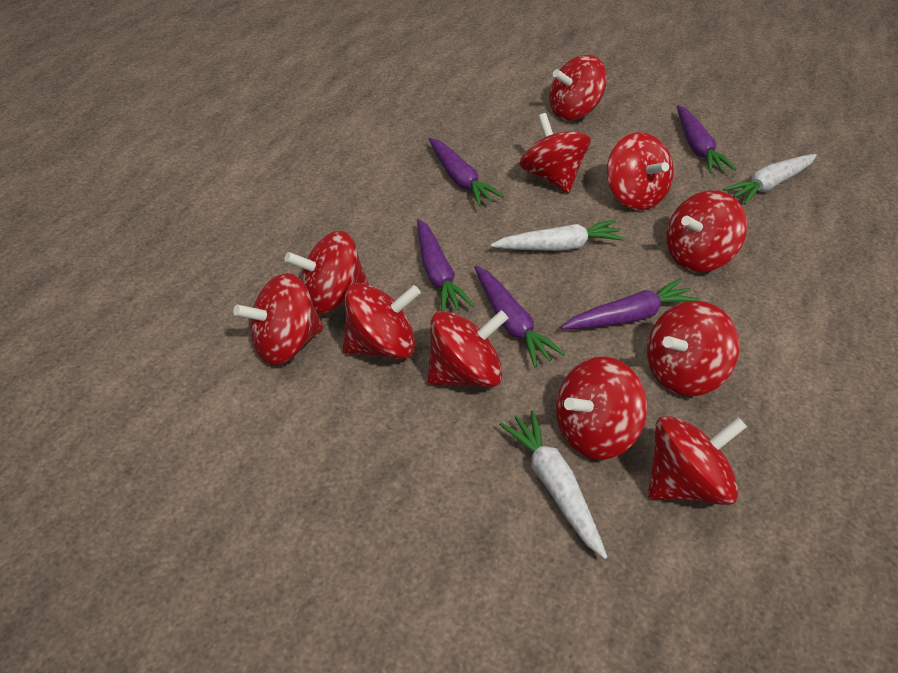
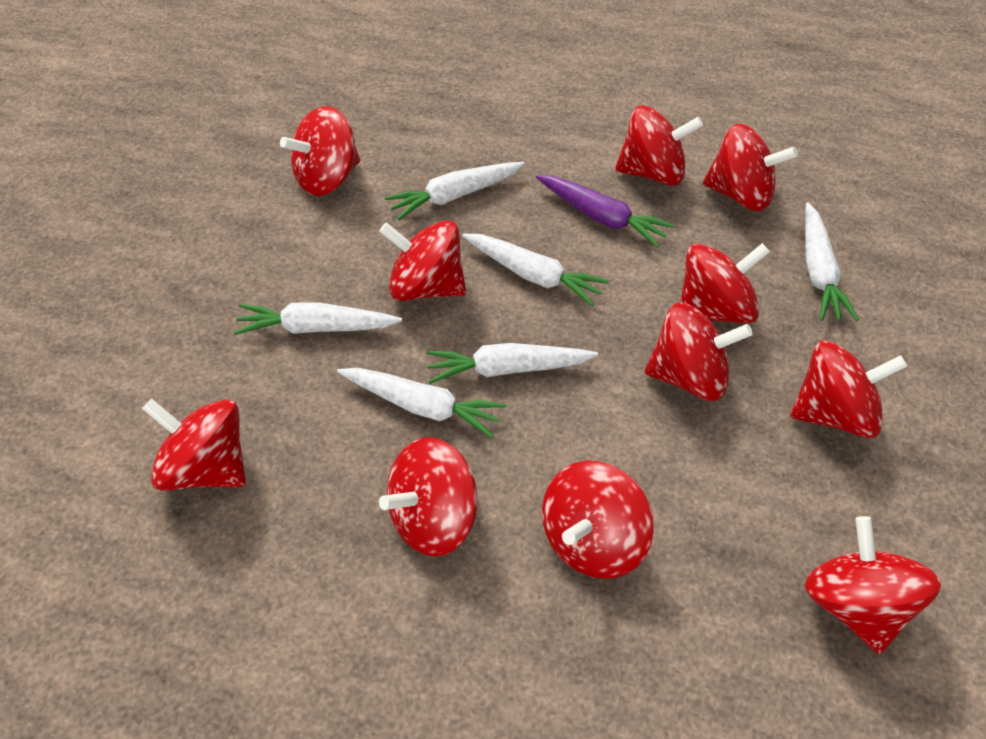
purple carrot: 5 -> 1
white carrot: 3 -> 6

